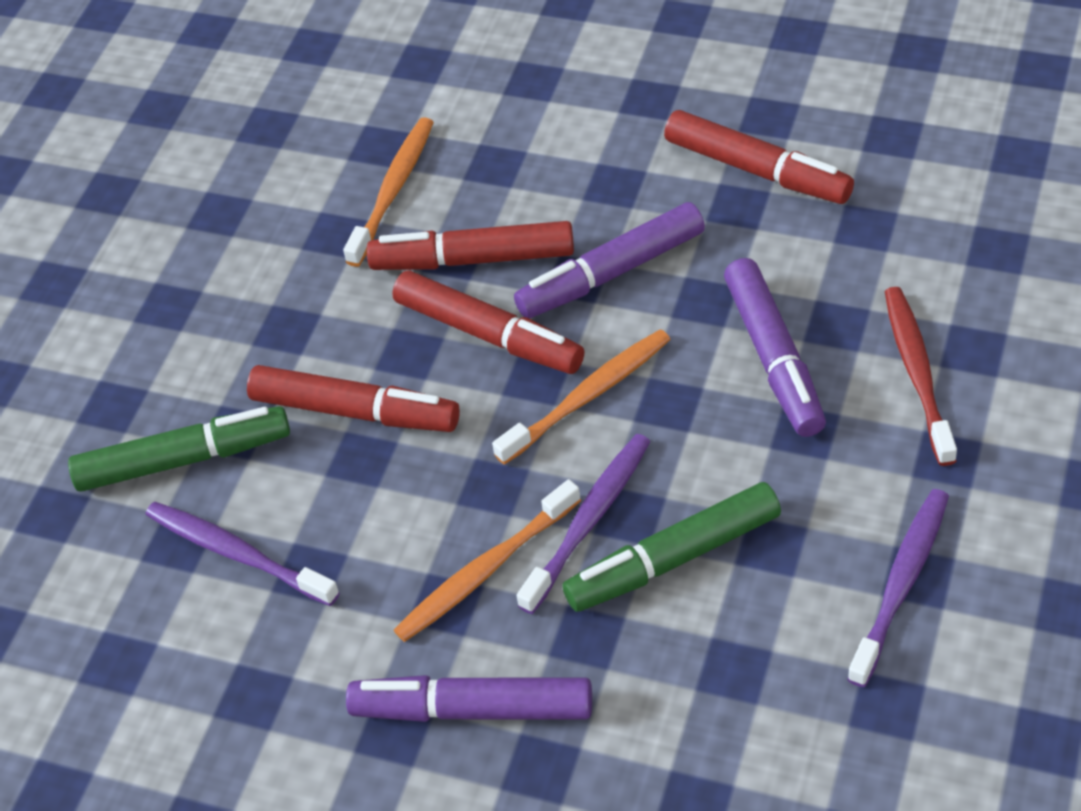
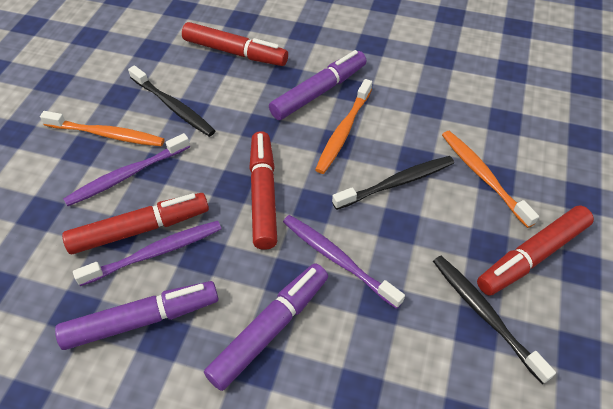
black toothbrush: 0 -> 3
green marker: 2 -> 0
red toothbrush: 1 -> 0

